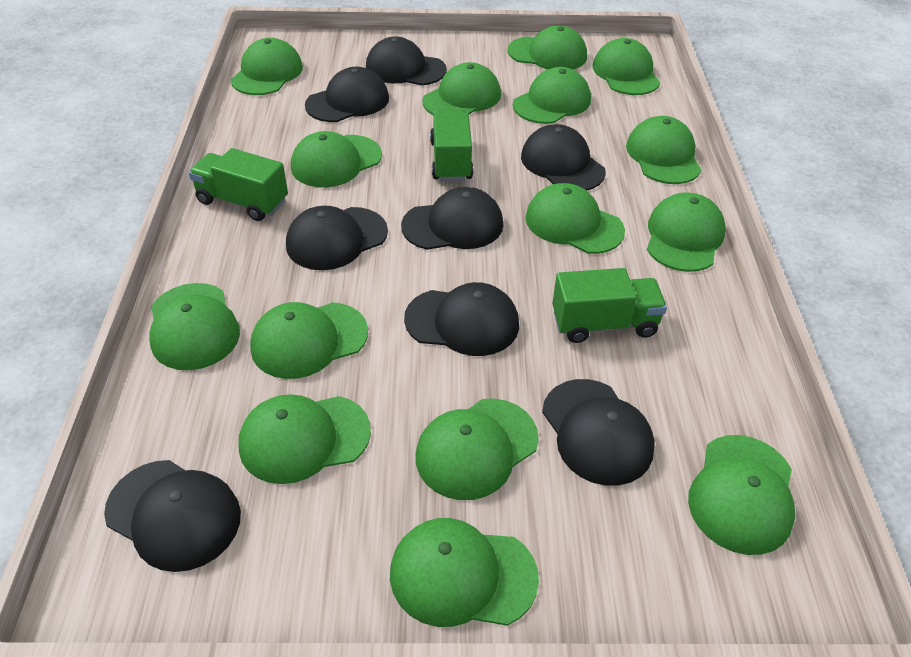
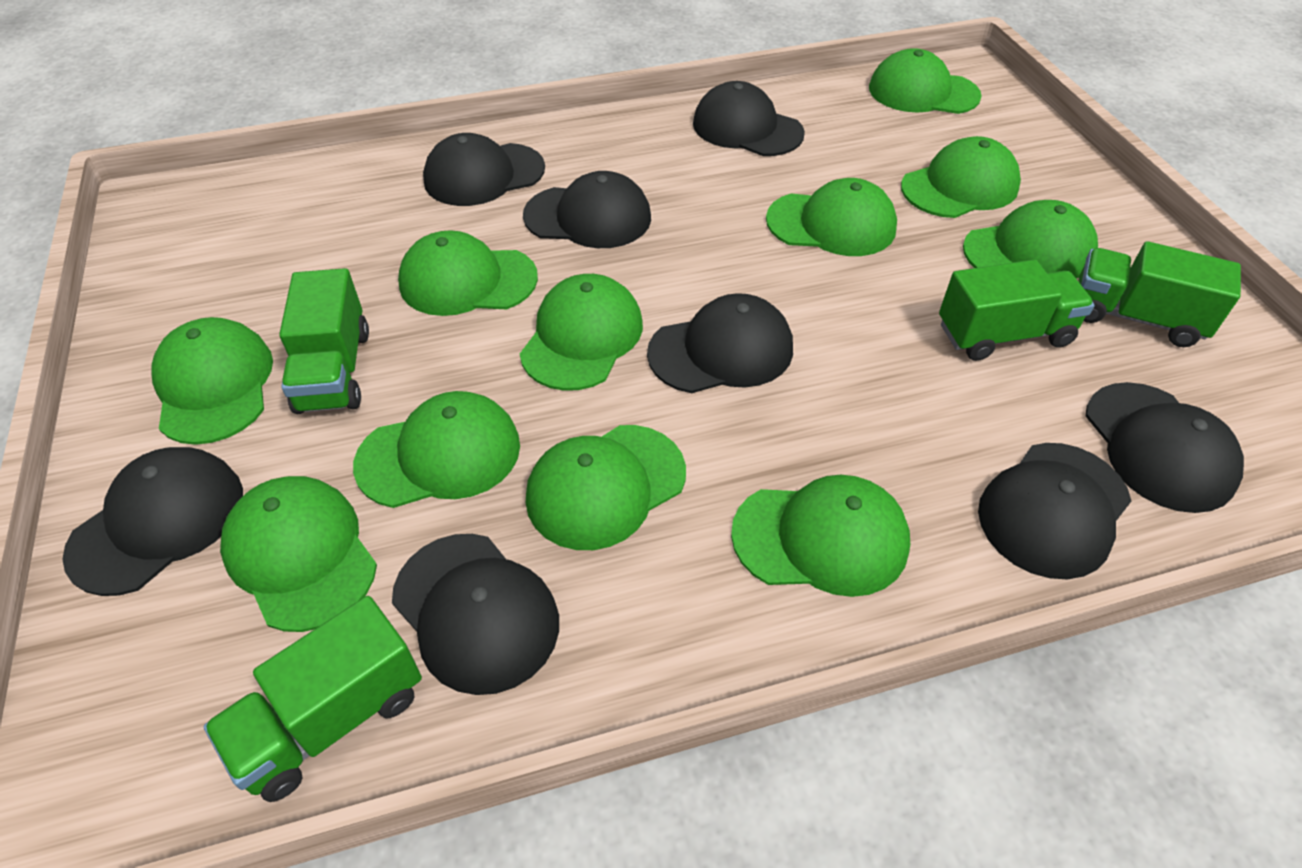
green cap: 15 -> 11
green truck: 3 -> 4

